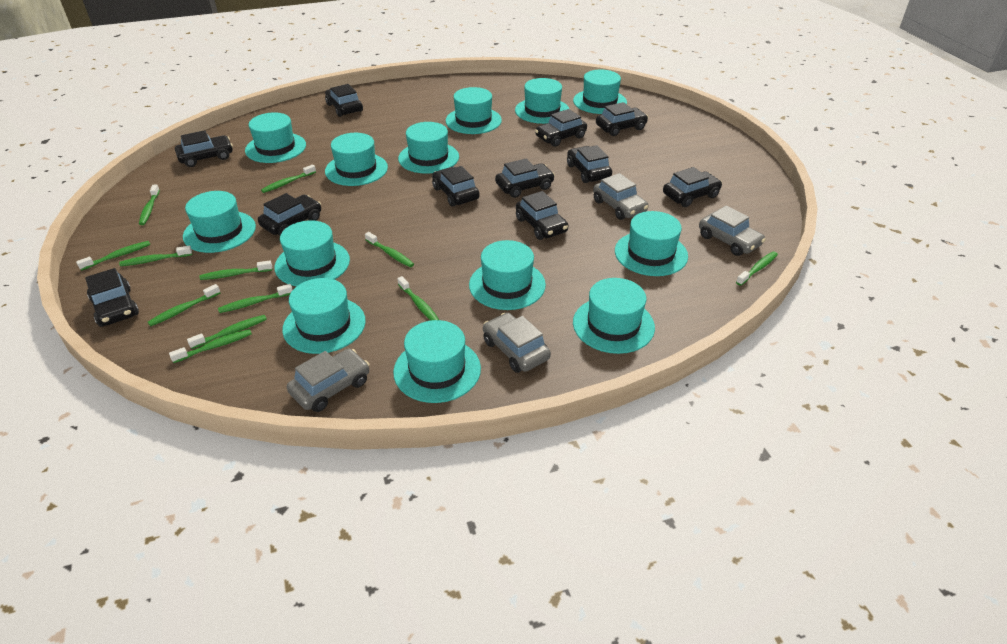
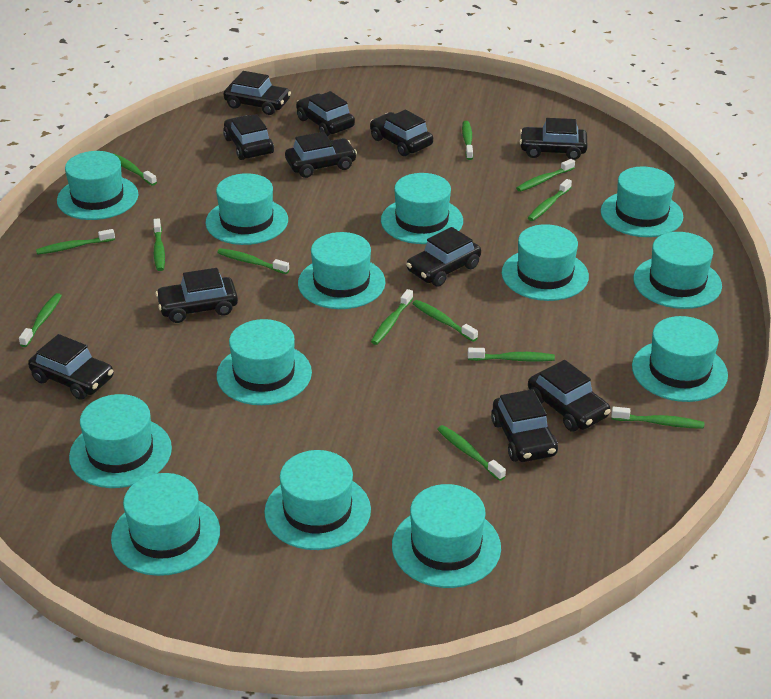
green toothbrush: 12 -> 13
grey car: 4 -> 0

